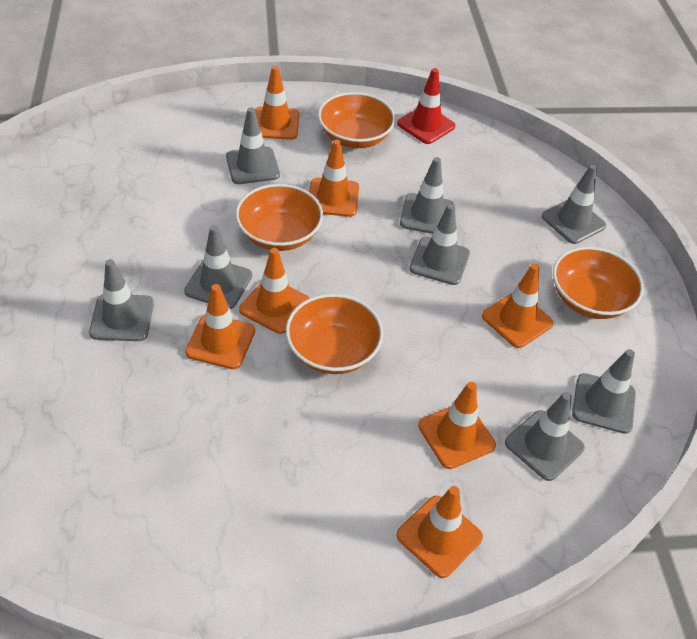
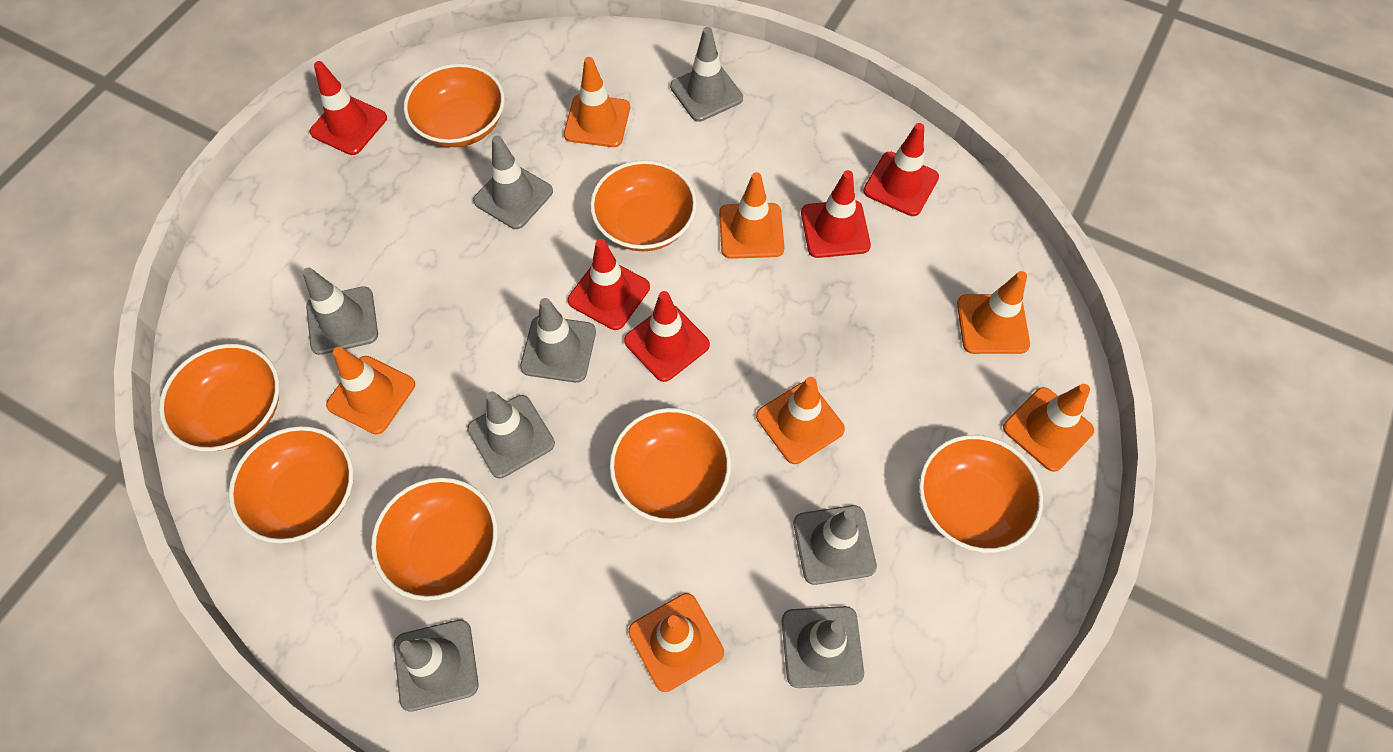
orange bowl: 4 -> 7
red traffic cone: 1 -> 5

